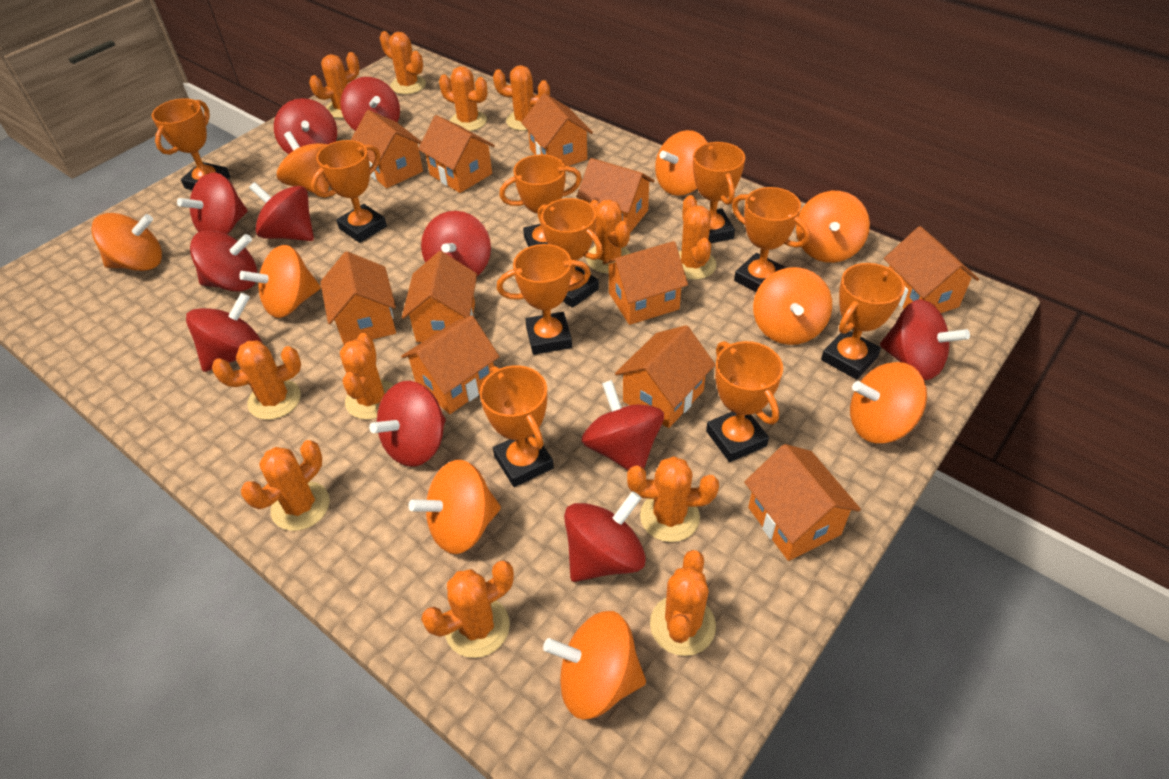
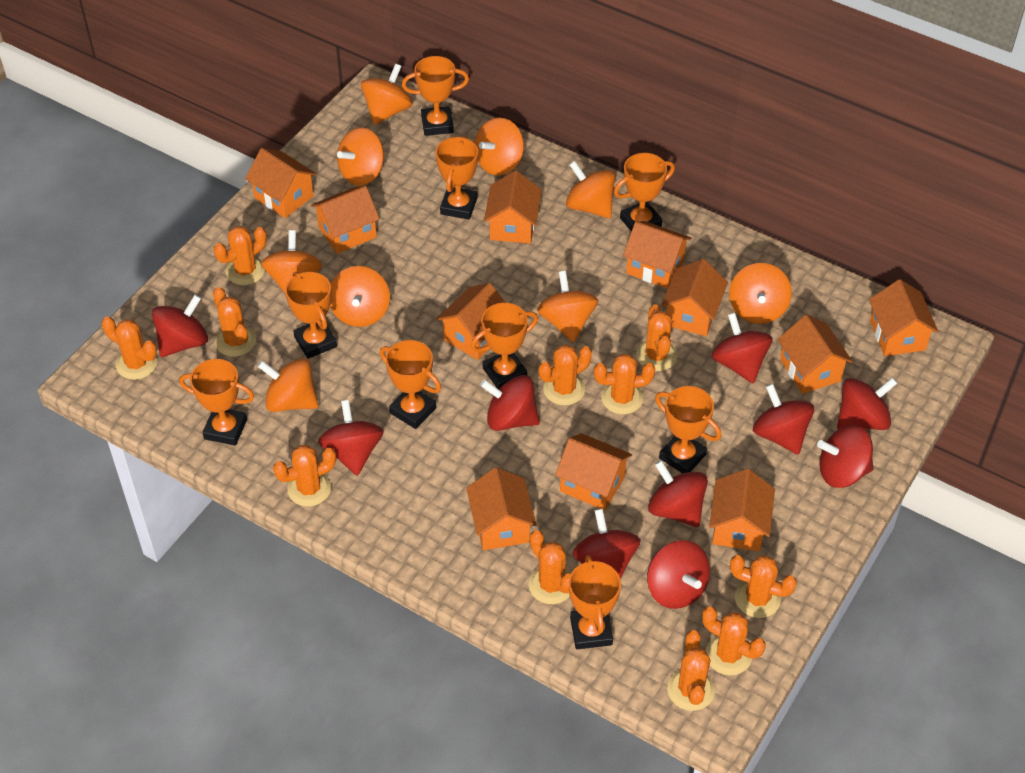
orange cactus: 12 -> 11
orange trophy: 10 -> 9
red spinning top: 11 -> 10

